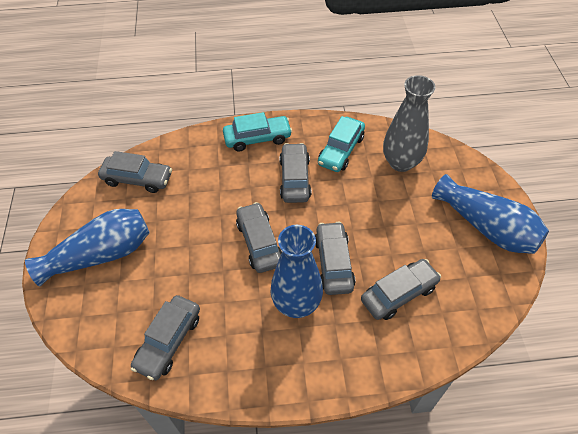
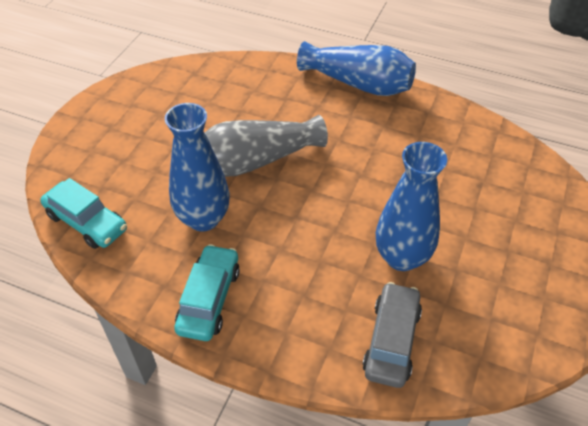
grey car: 6 -> 1

